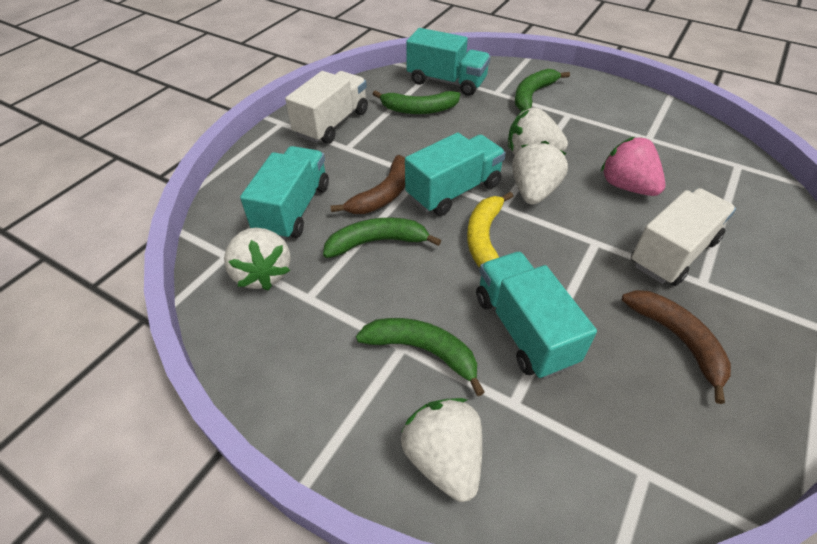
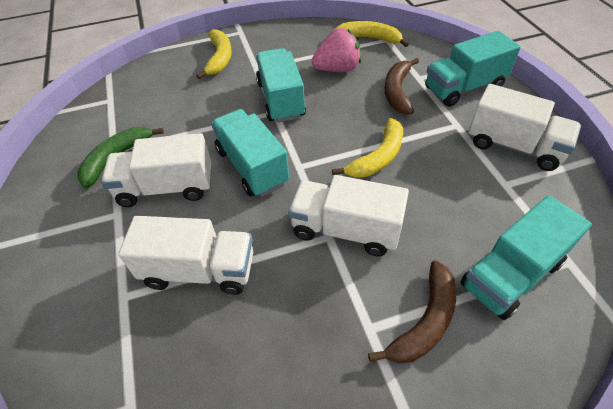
green banana: 4 -> 1
white strawberry: 4 -> 0
white truck: 2 -> 4
yellow banana: 1 -> 3

